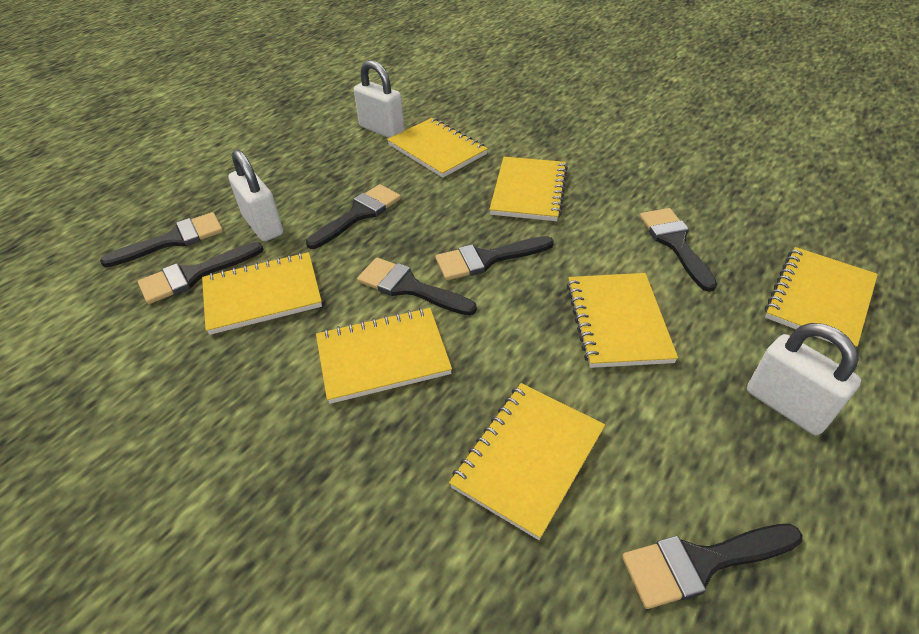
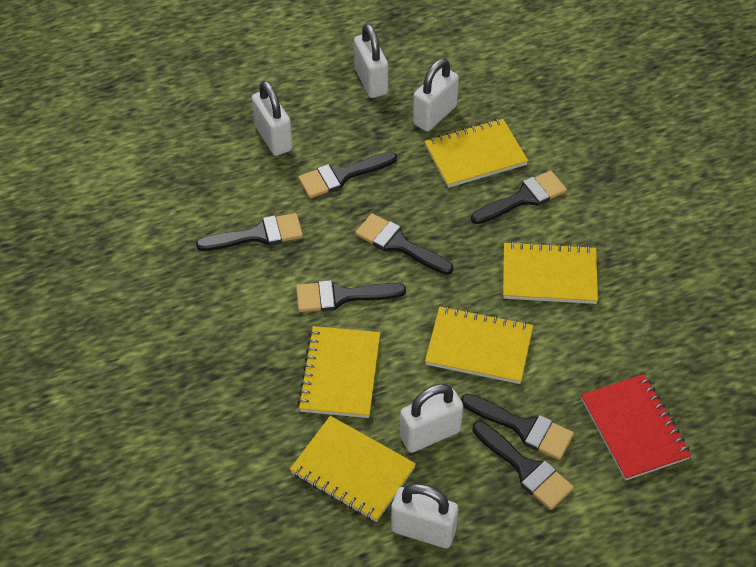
red notebook: 0 -> 1
white padlock: 3 -> 5
yellow notebook: 7 -> 5

